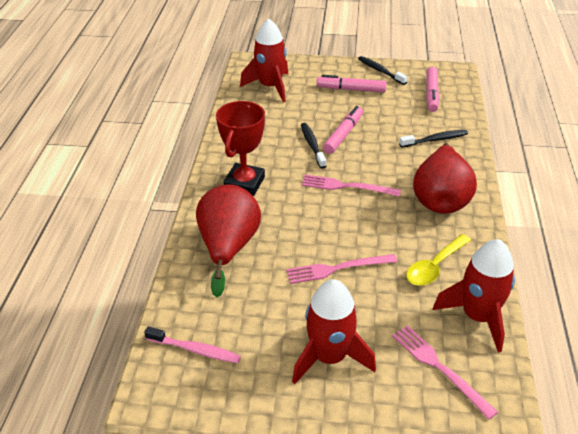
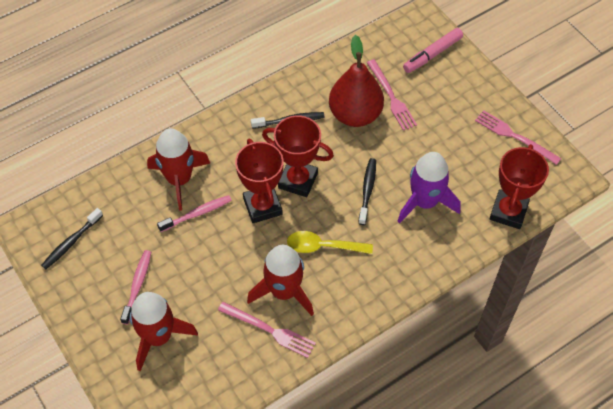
pink marker: 3 -> 1
pink toothbrush: 1 -> 2
purple rocket: 0 -> 1
red pear: 2 -> 1
red trophy: 1 -> 3

